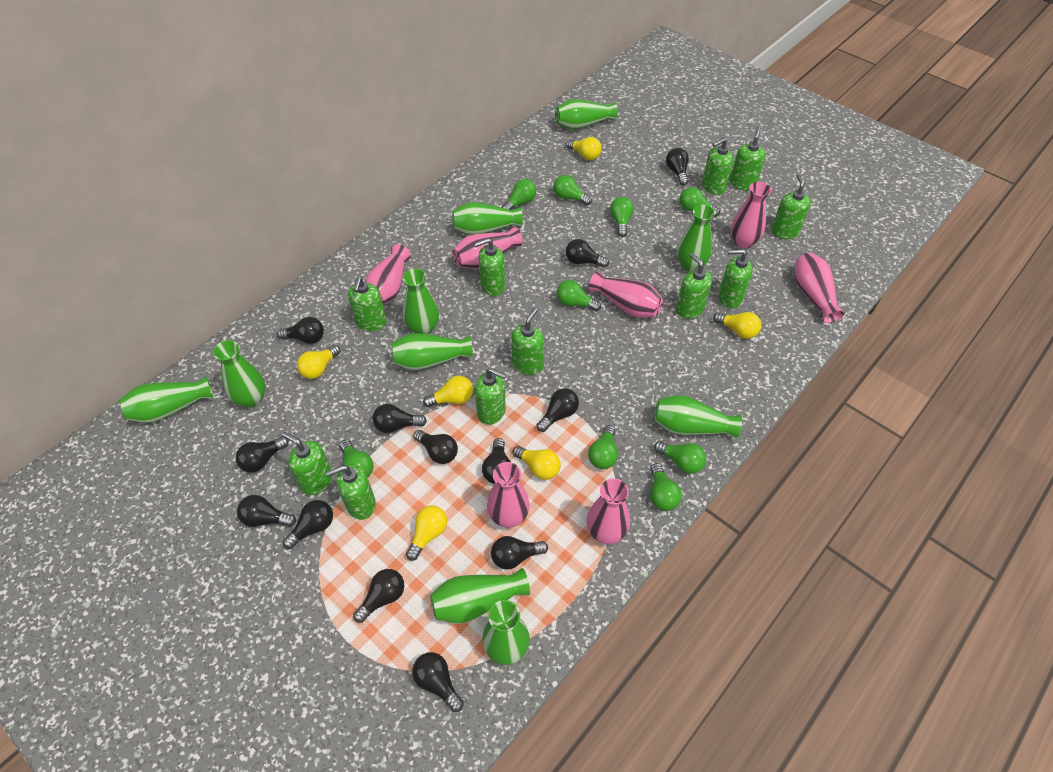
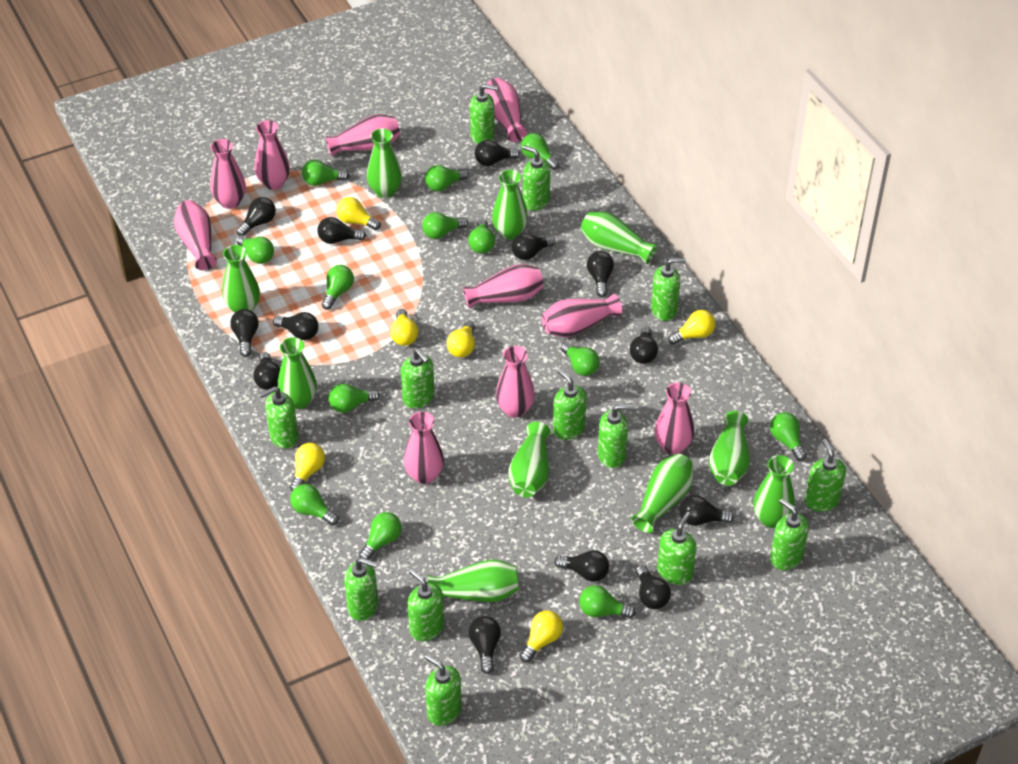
green light bulb: 9 -> 13
green soap dispenser: 11 -> 13
pink vase: 7 -> 10

